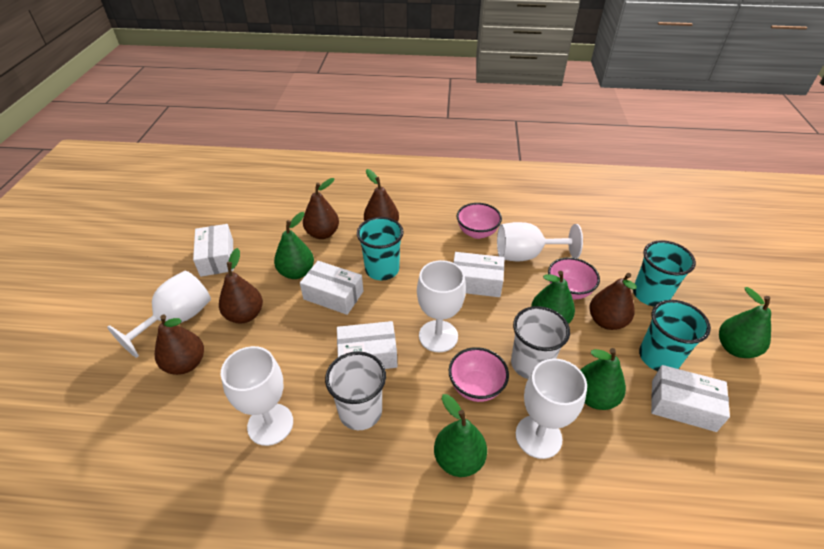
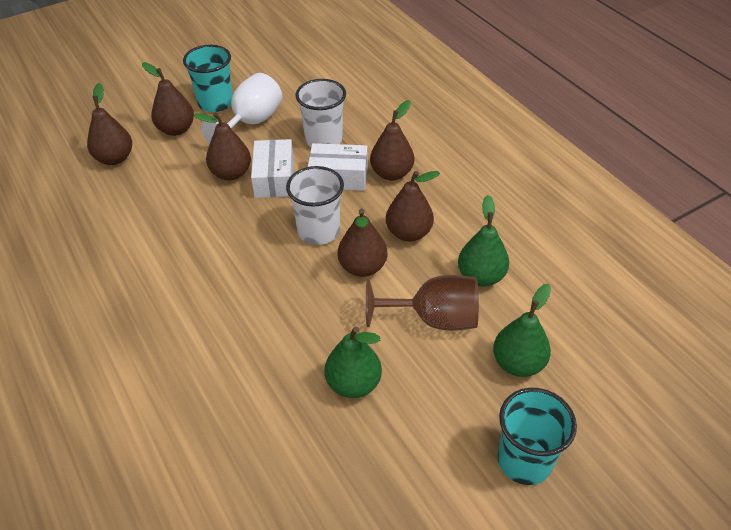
brown goblet: 0 -> 1
brown pear: 5 -> 6
green pear: 5 -> 3
pink bowl: 3 -> 0
turquoise cup: 3 -> 2
white box: 5 -> 2
white goblet: 5 -> 1

